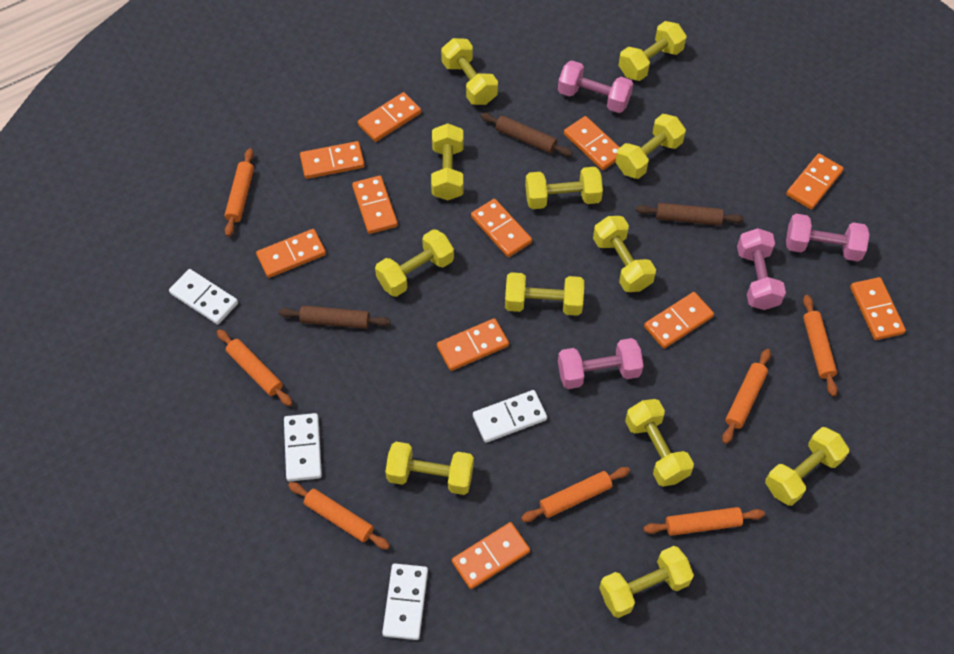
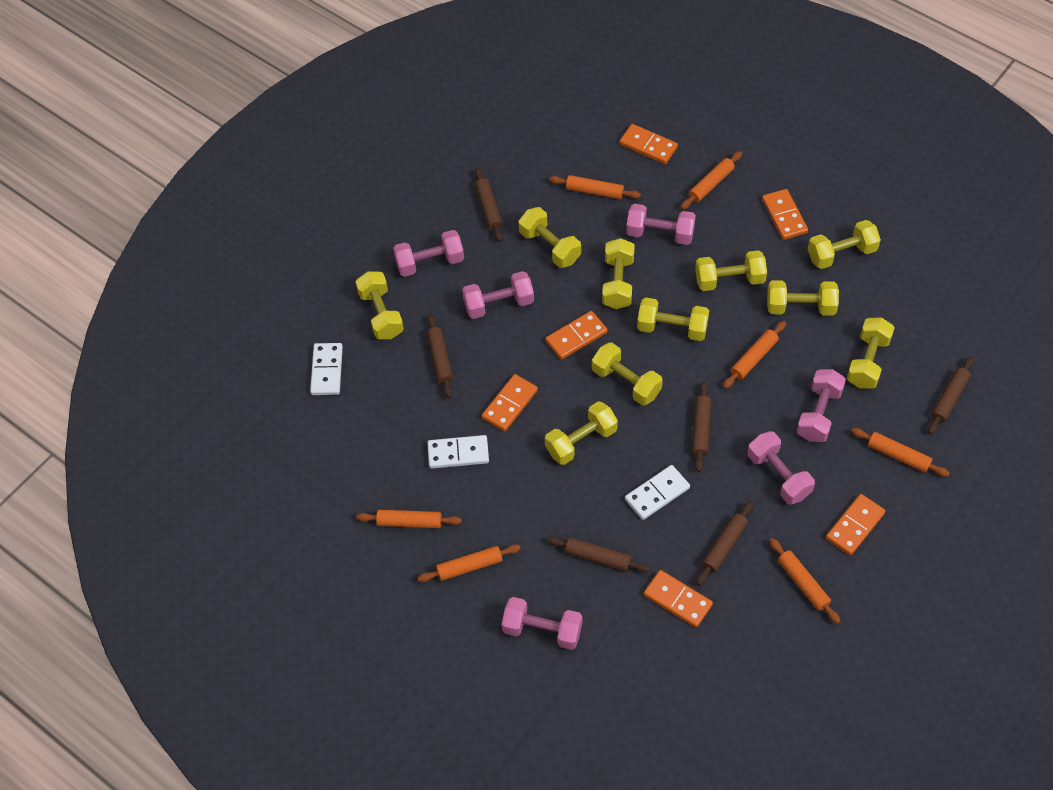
brown rolling pin: 3 -> 6
orange domino: 11 -> 6
pink dumbbell: 4 -> 6
white domino: 4 -> 3
yellow dumbbell: 12 -> 10

